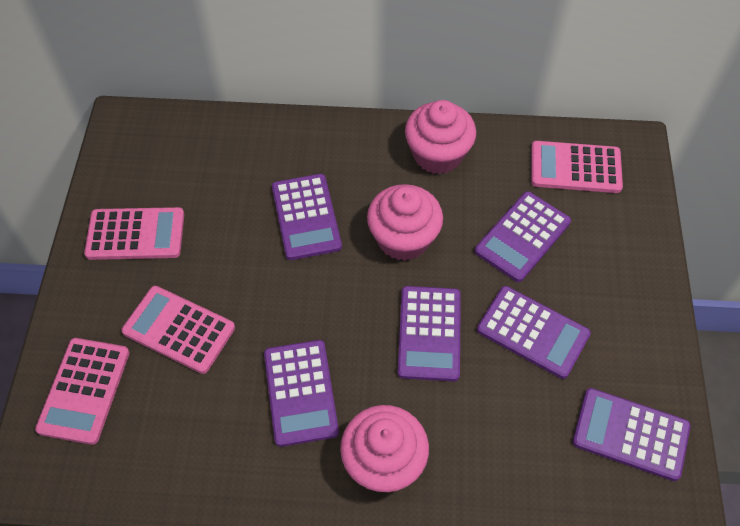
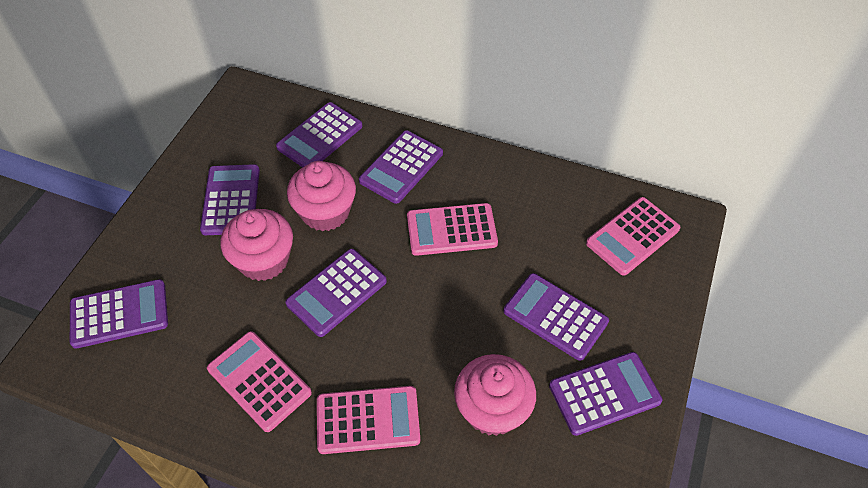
purple calculator: 6 -> 7

